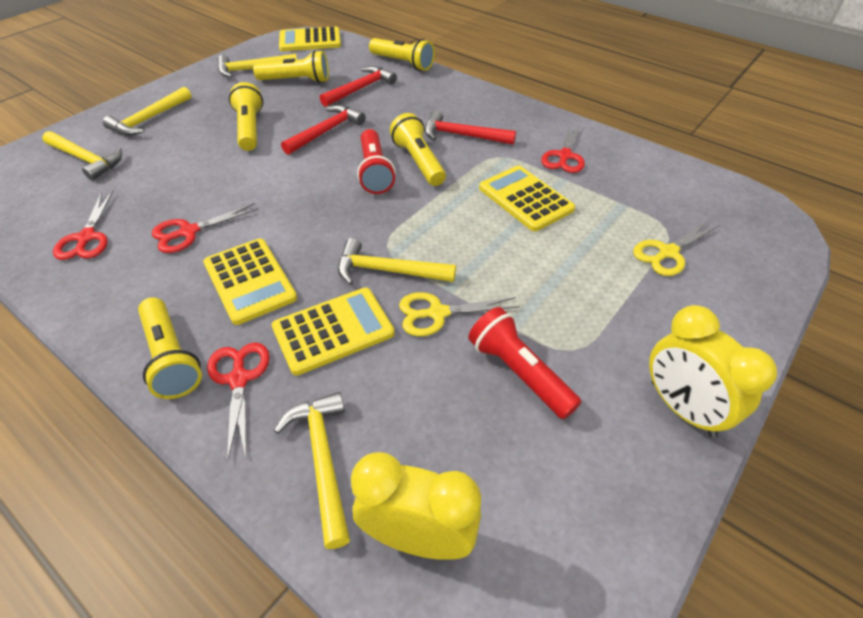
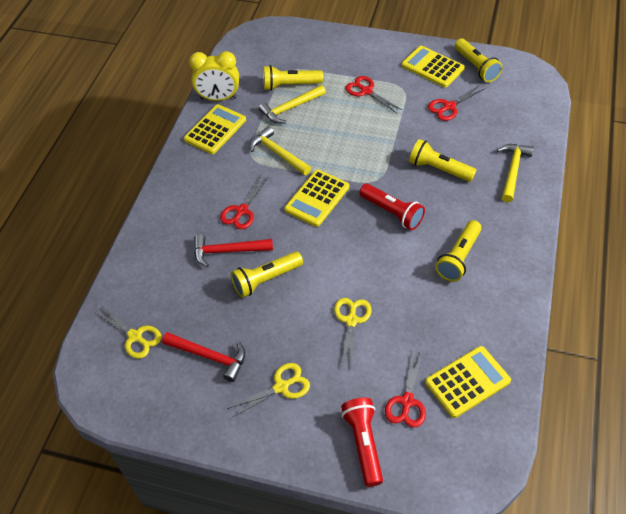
red hammer: 3 -> 2
yellow clock: 2 -> 1
yellow hammer: 5 -> 3
yellow scissors: 2 -> 3

